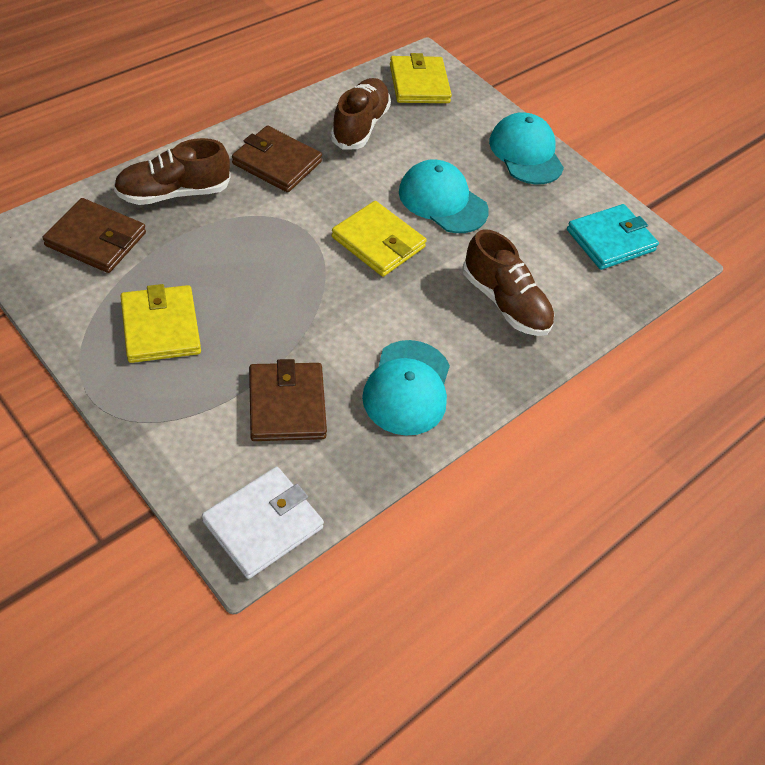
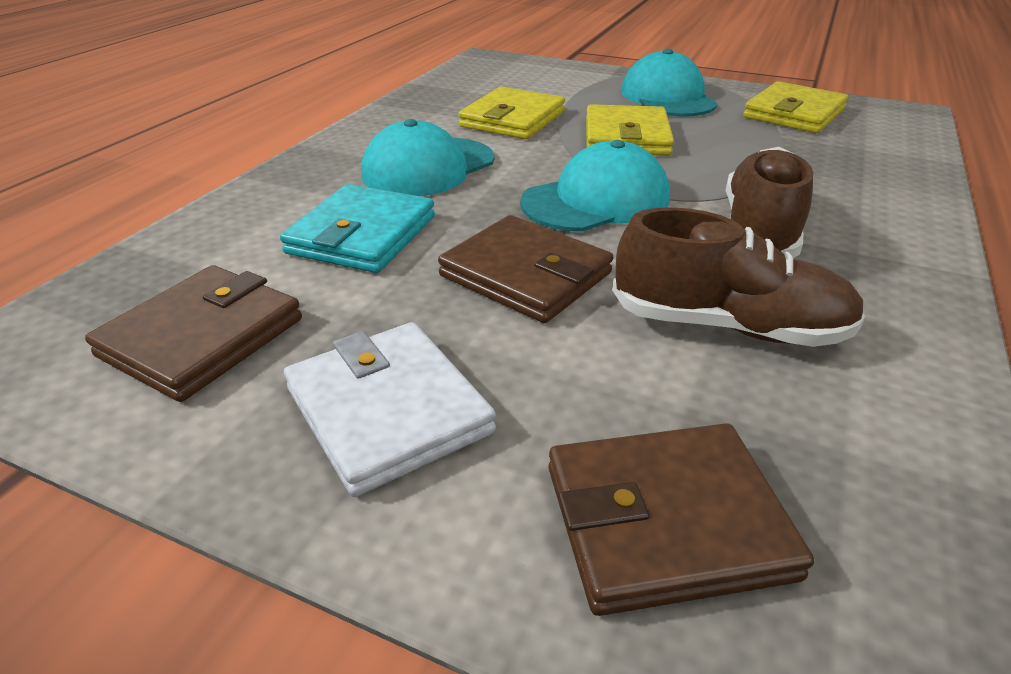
brown shoe: 3 -> 2

